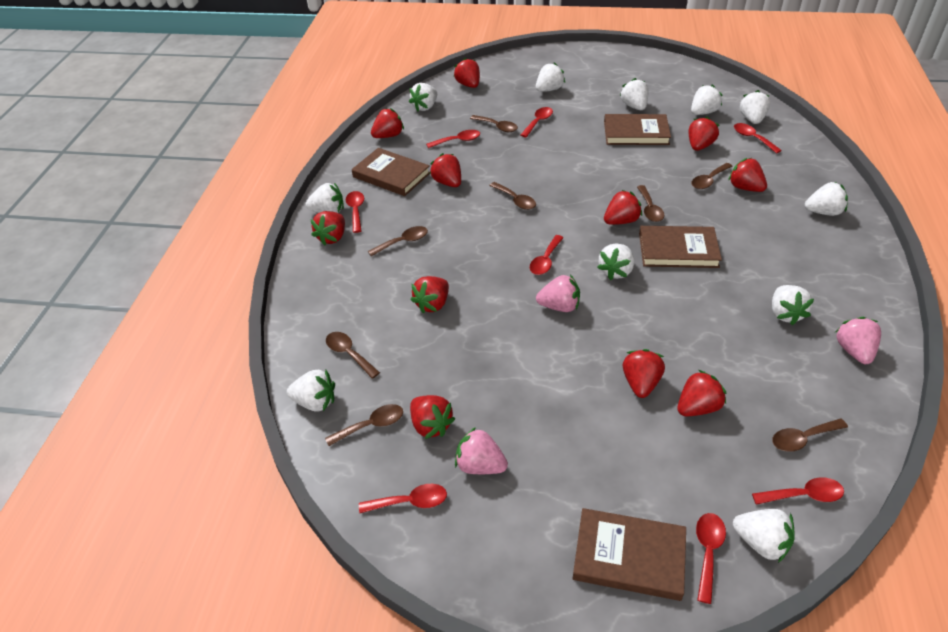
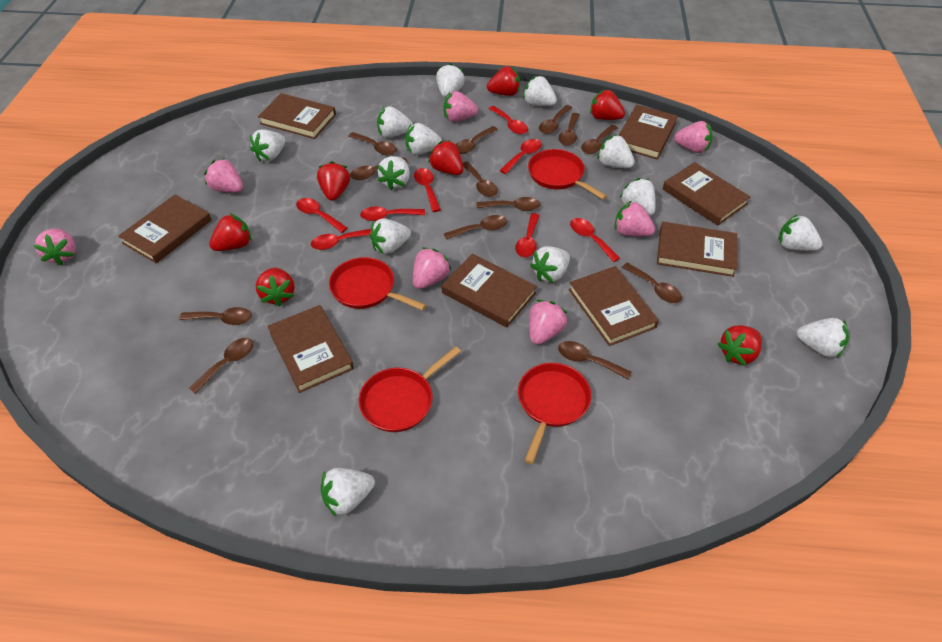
brown book: 4 -> 8
brown spoon: 8 -> 13
pink strawberry: 3 -> 7
red pan: 0 -> 4
red strawberry: 11 -> 7
white strawberry: 11 -> 13

